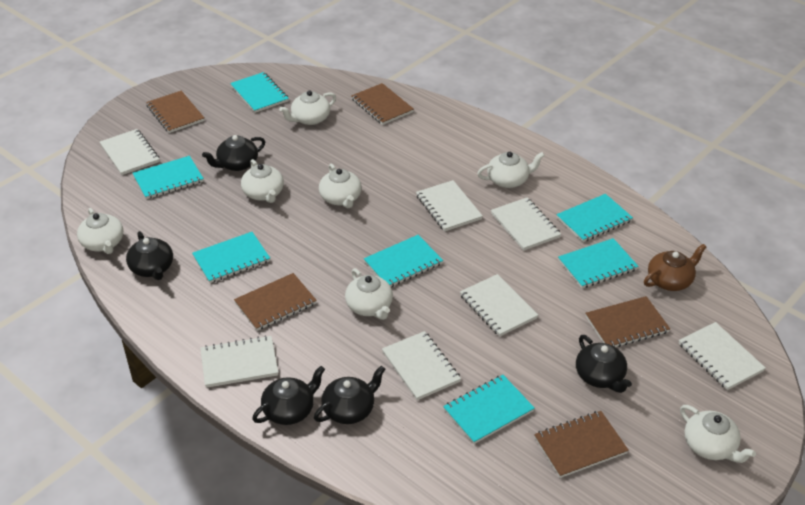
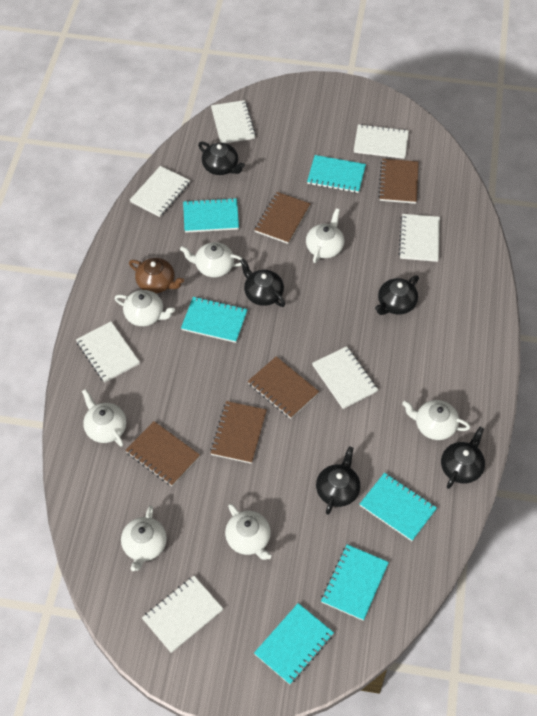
turquoise notebook: 7 -> 6

